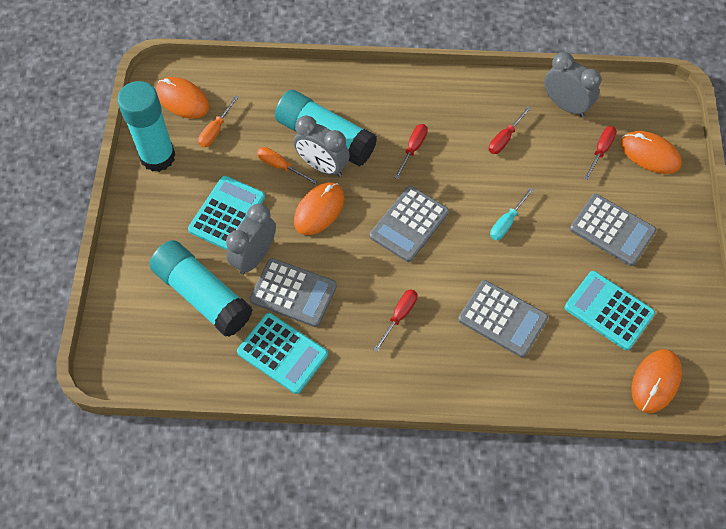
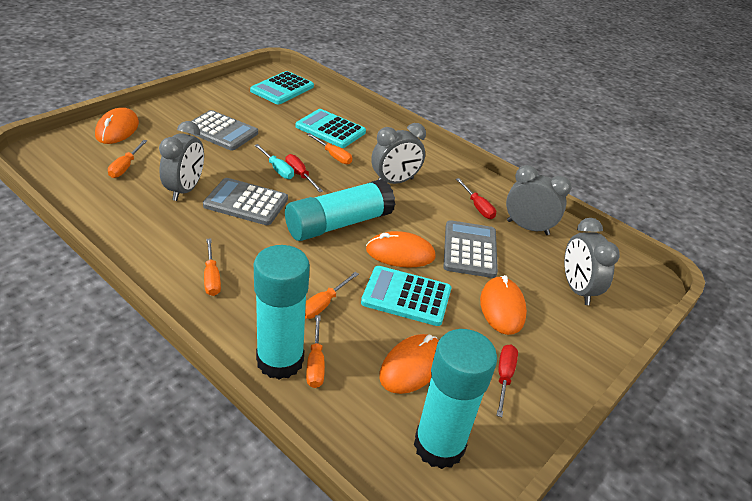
grey calculator: 4 -> 3
grey clock: 3 -> 4
orange screwdriver: 2 -> 5
red screwdriver: 4 -> 3

